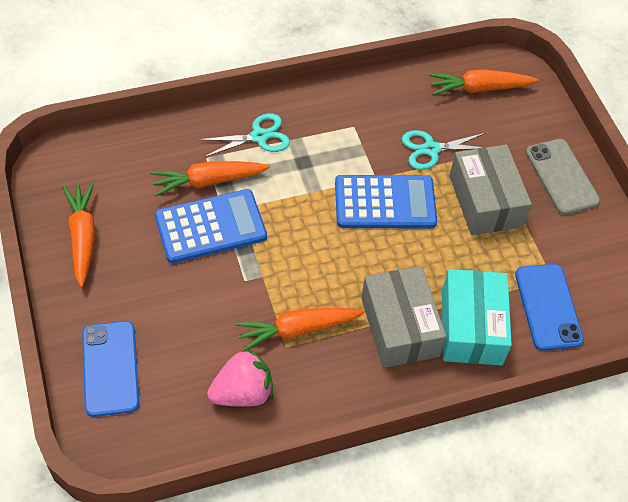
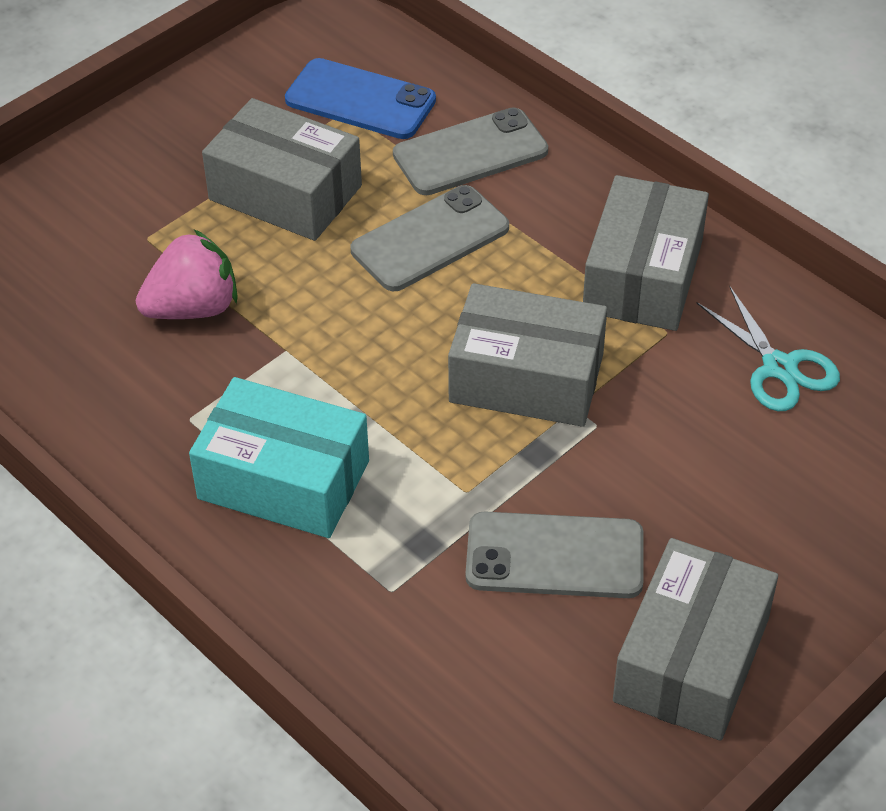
blue calculator: 2 -> 0
blue phone: 2 -> 1
grey box: 2 -> 4
grey phone: 1 -> 3
orange carrot: 4 -> 0
turquoise scissors: 2 -> 1

